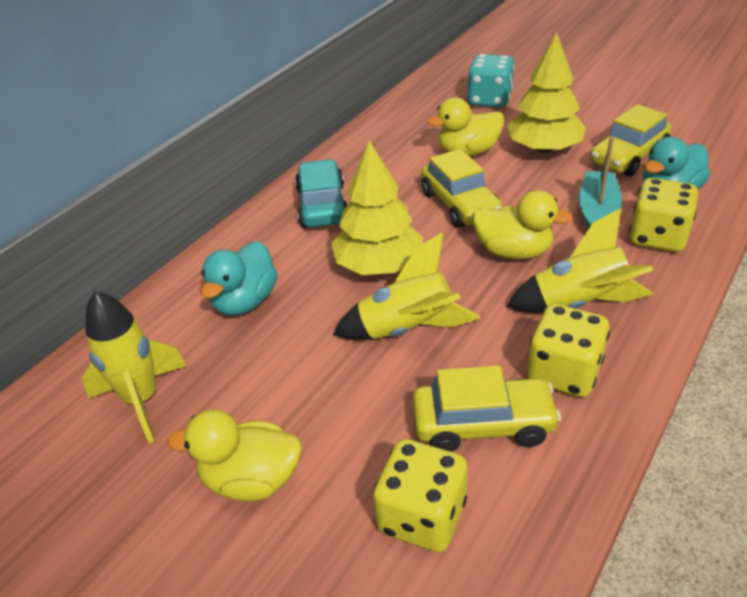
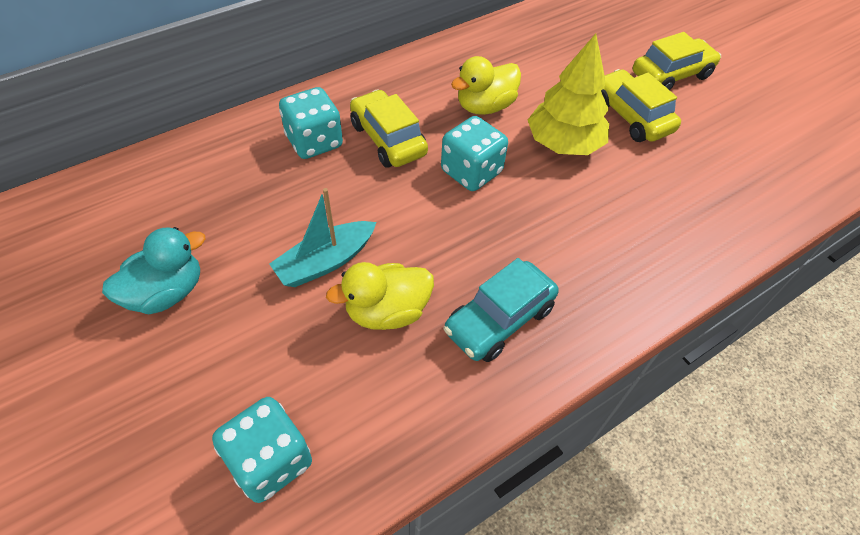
turquoise dice: 1 -> 3
turquoise duck: 2 -> 1
yellow dice: 3 -> 0
yellow duck: 3 -> 2
yellow rocket: 3 -> 0
yellow tree: 2 -> 1

